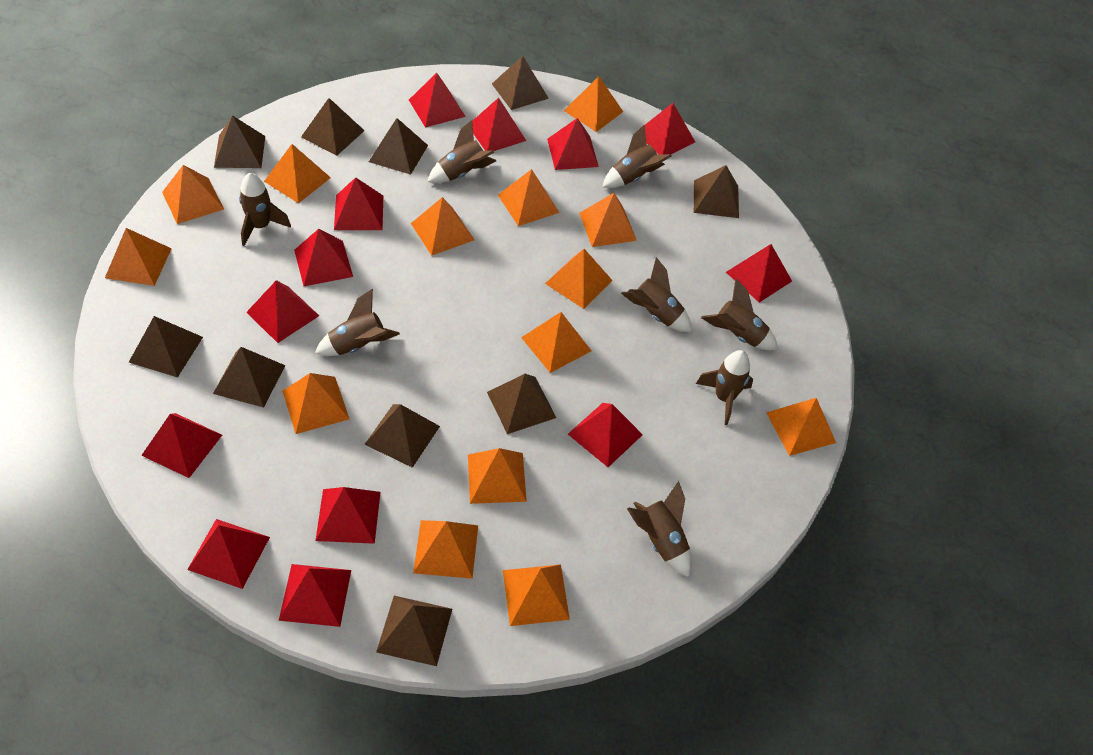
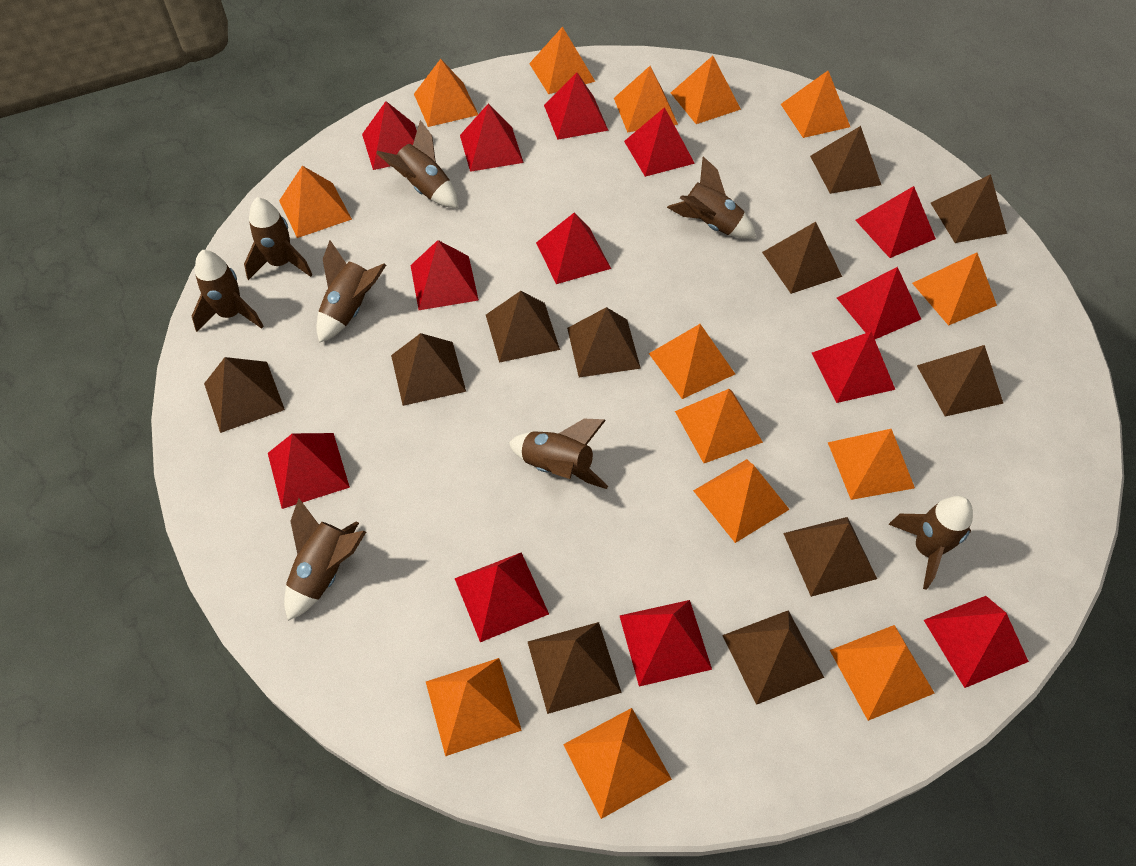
brown pyramid: 10 -> 11

